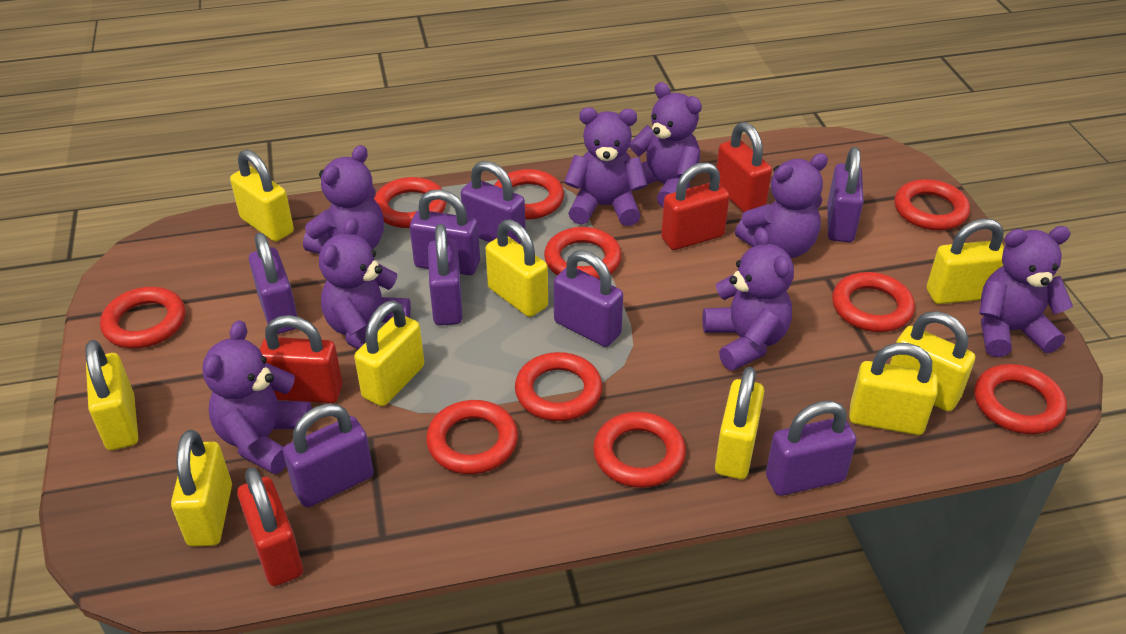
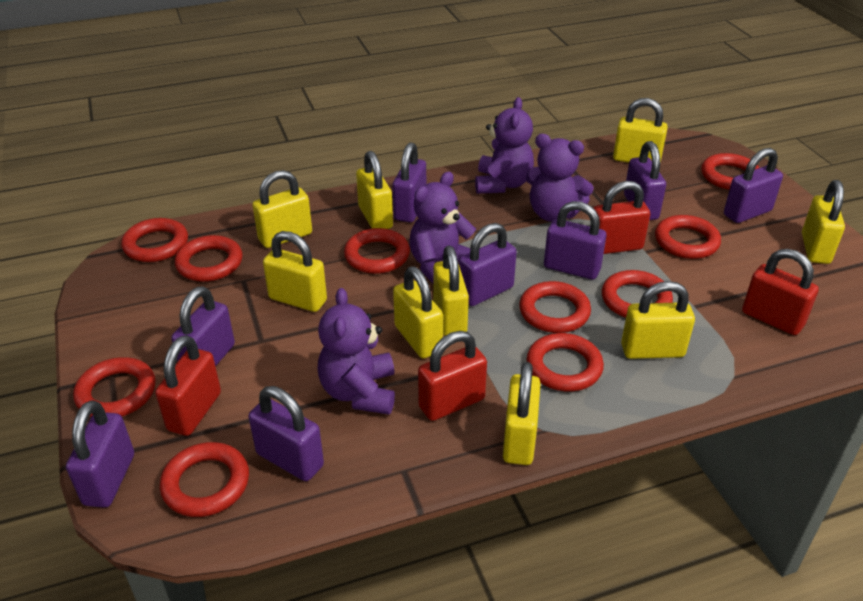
purple teddy bear: 8 -> 4

